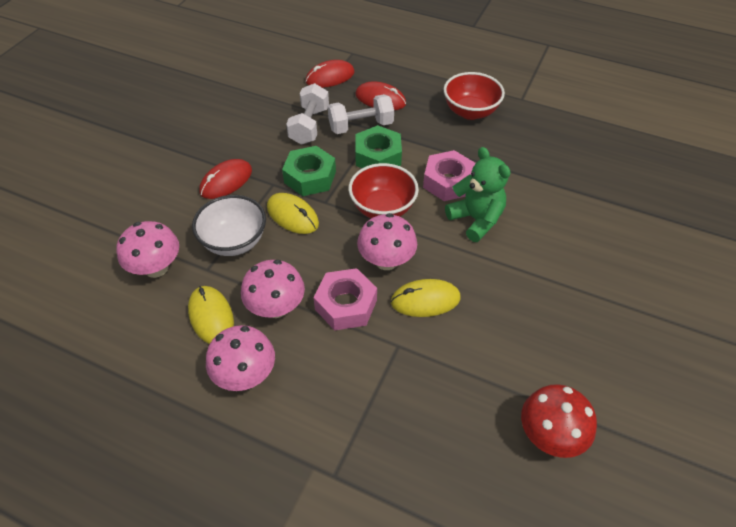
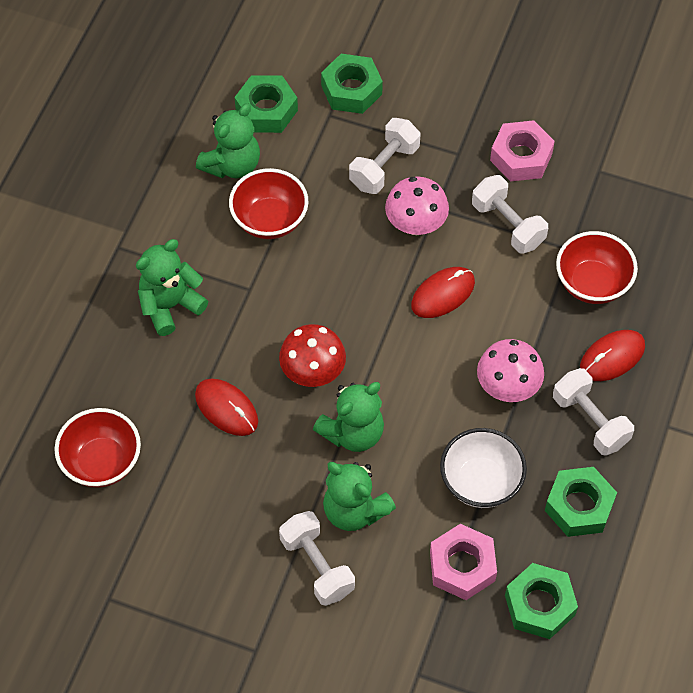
green nut: 2 -> 4
green teddy bear: 1 -> 4
pink mushroom: 4 -> 2
red bowl: 2 -> 3
white dumbbell: 2 -> 4
yellow mouse: 3 -> 0

